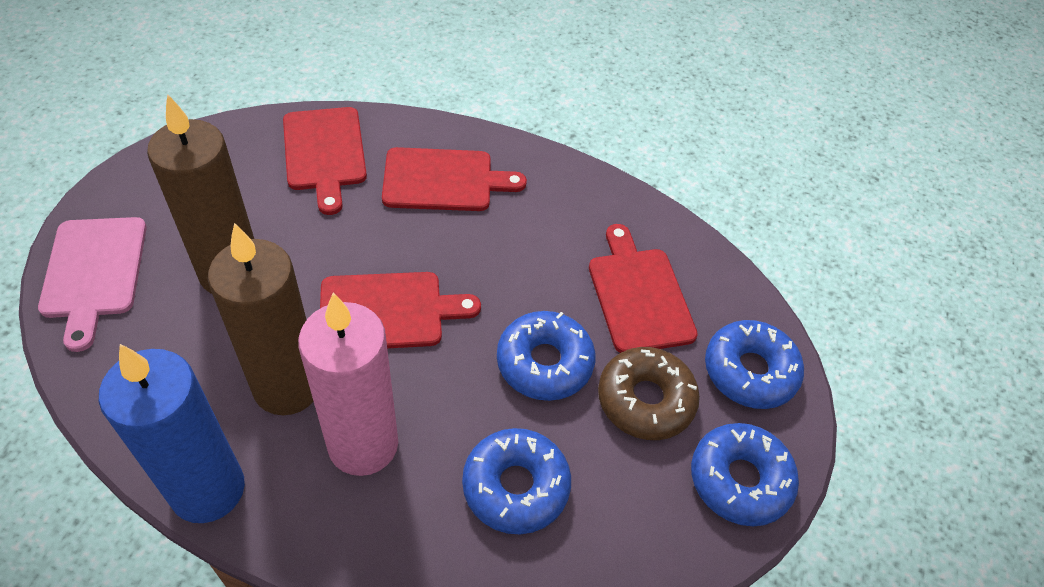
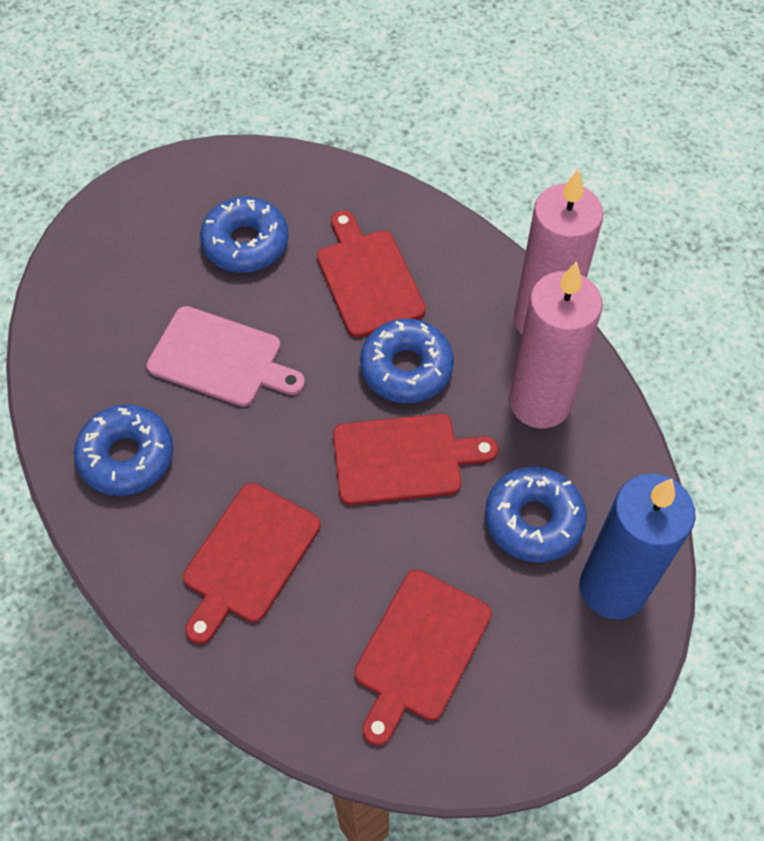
brown candle: 2 -> 0
brown donut: 1 -> 0
pink candle: 1 -> 2

